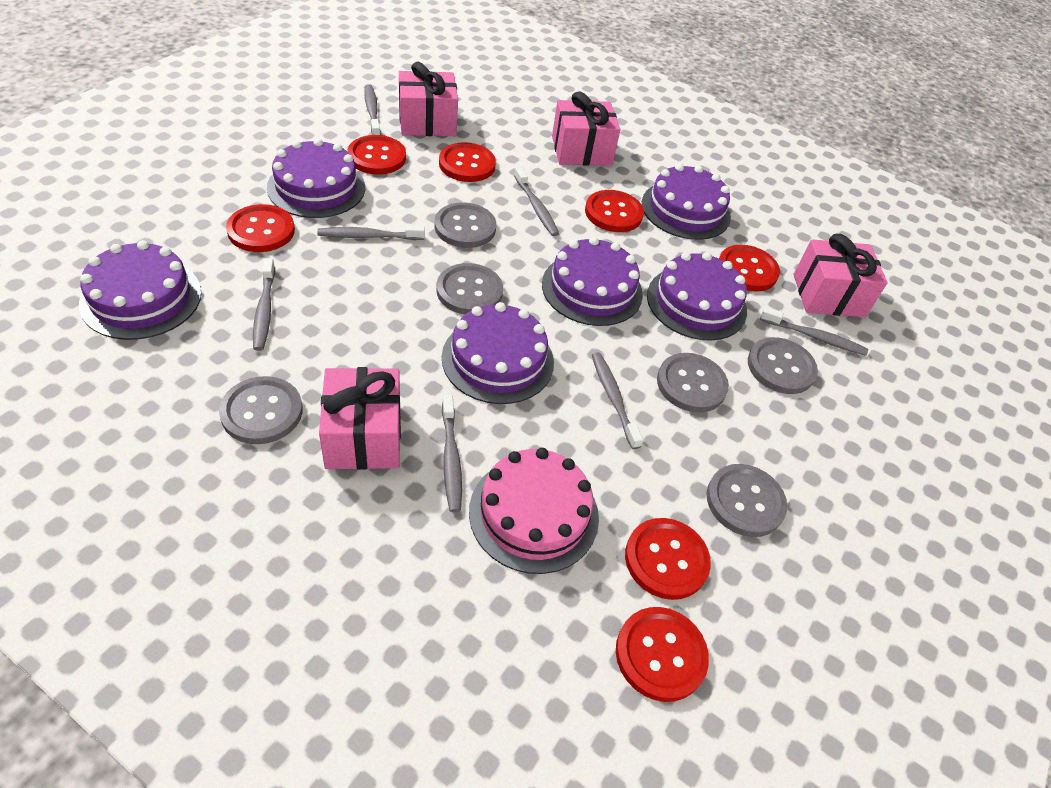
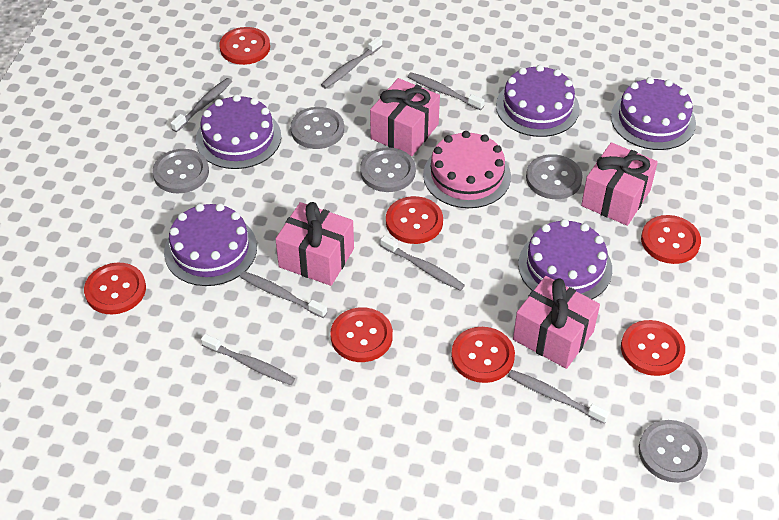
grey button: 6 -> 5
purple cake: 6 -> 5

